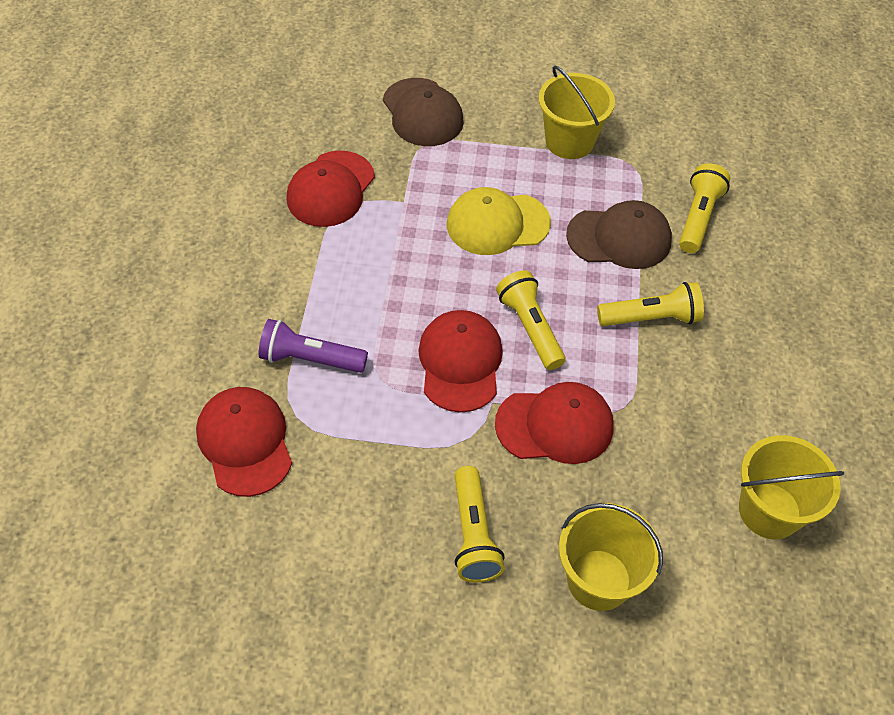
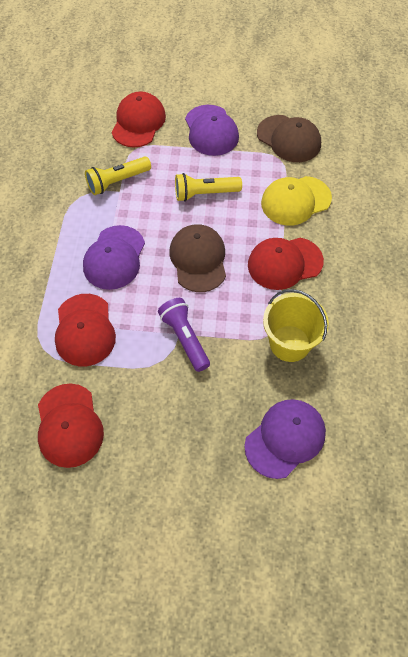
purple cap: 0 -> 3
yellow bucket: 3 -> 1
yellow flashlight: 4 -> 2

